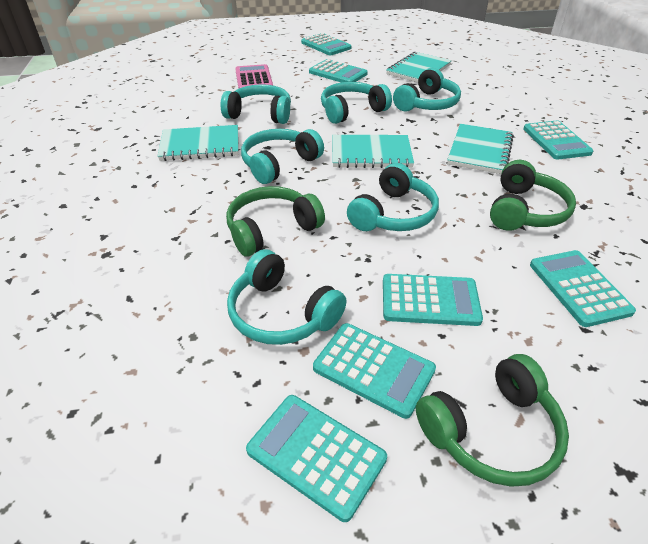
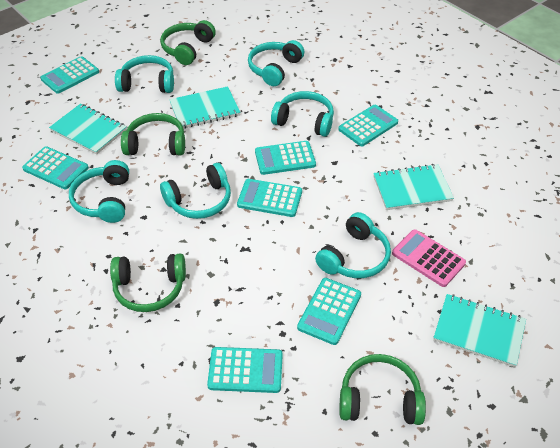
green headphones: 3 -> 4

